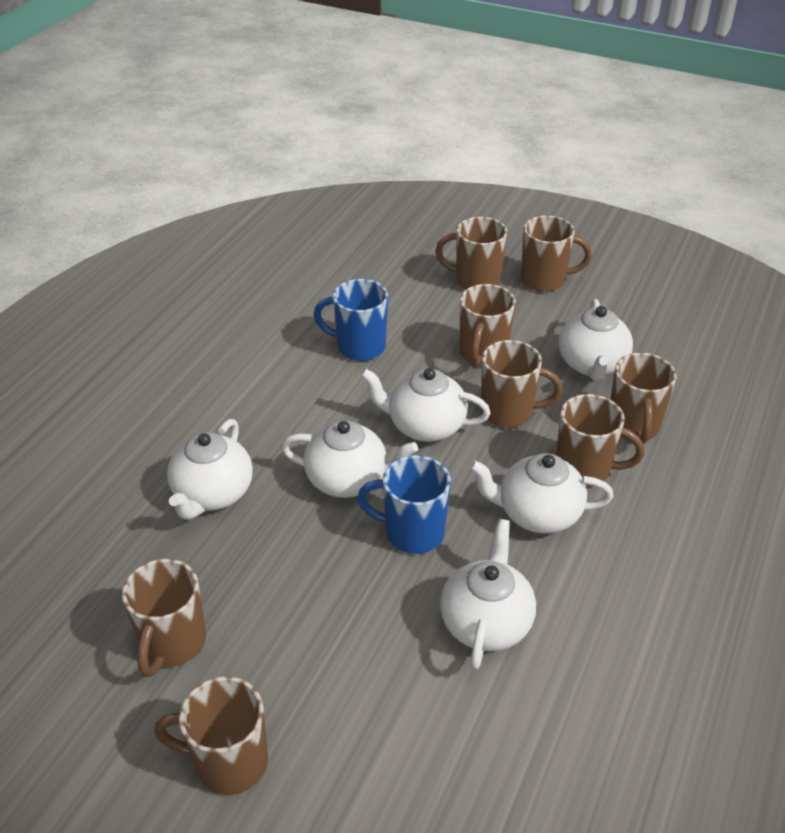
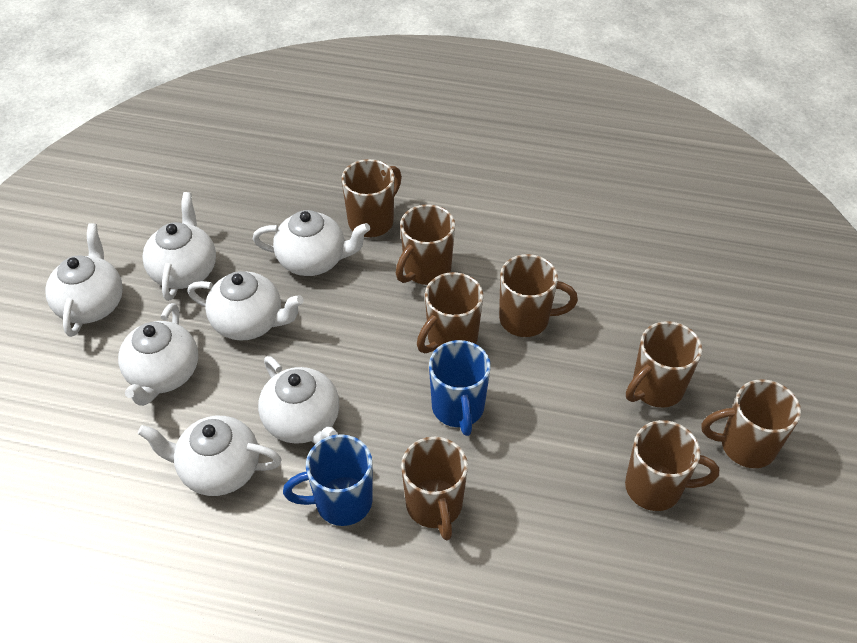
white teapot: 6 -> 7

